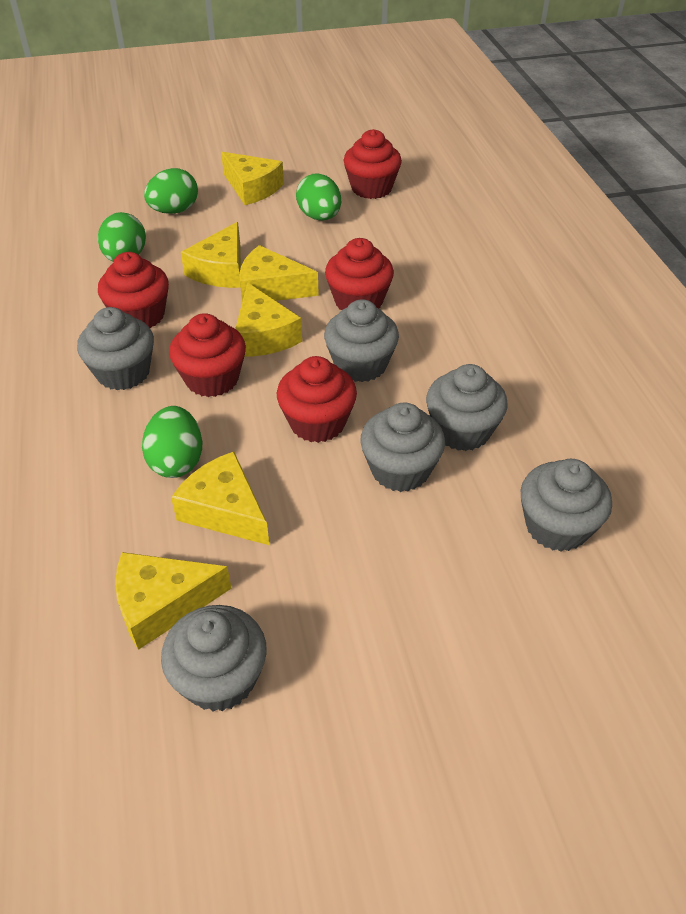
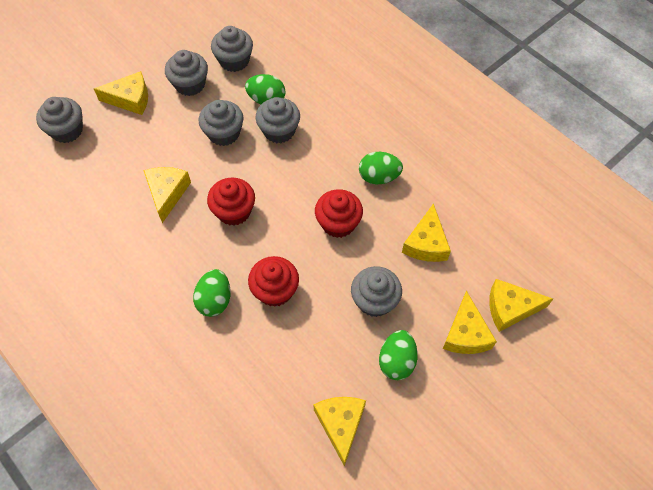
red cupcake: 5 -> 3

